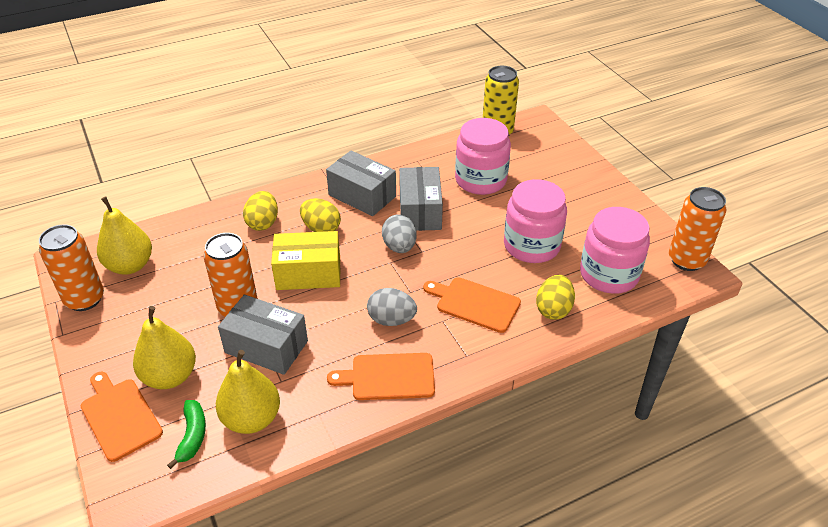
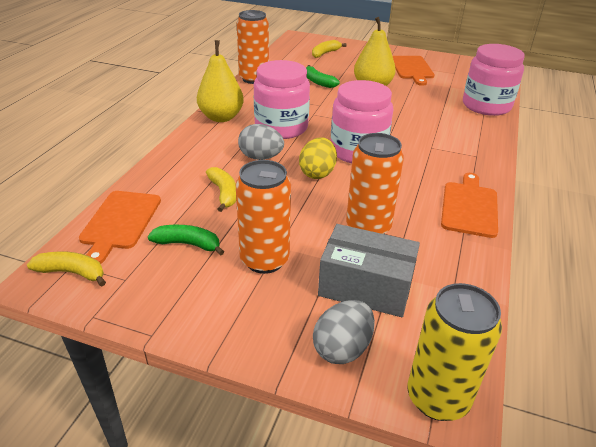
green banana: 1 -> 2
grey box: 3 -> 1
yellow banana: 0 -> 3
yellow box: 1 -> 0
yellow egg: 3 -> 1
yellow pear: 3 -> 2

